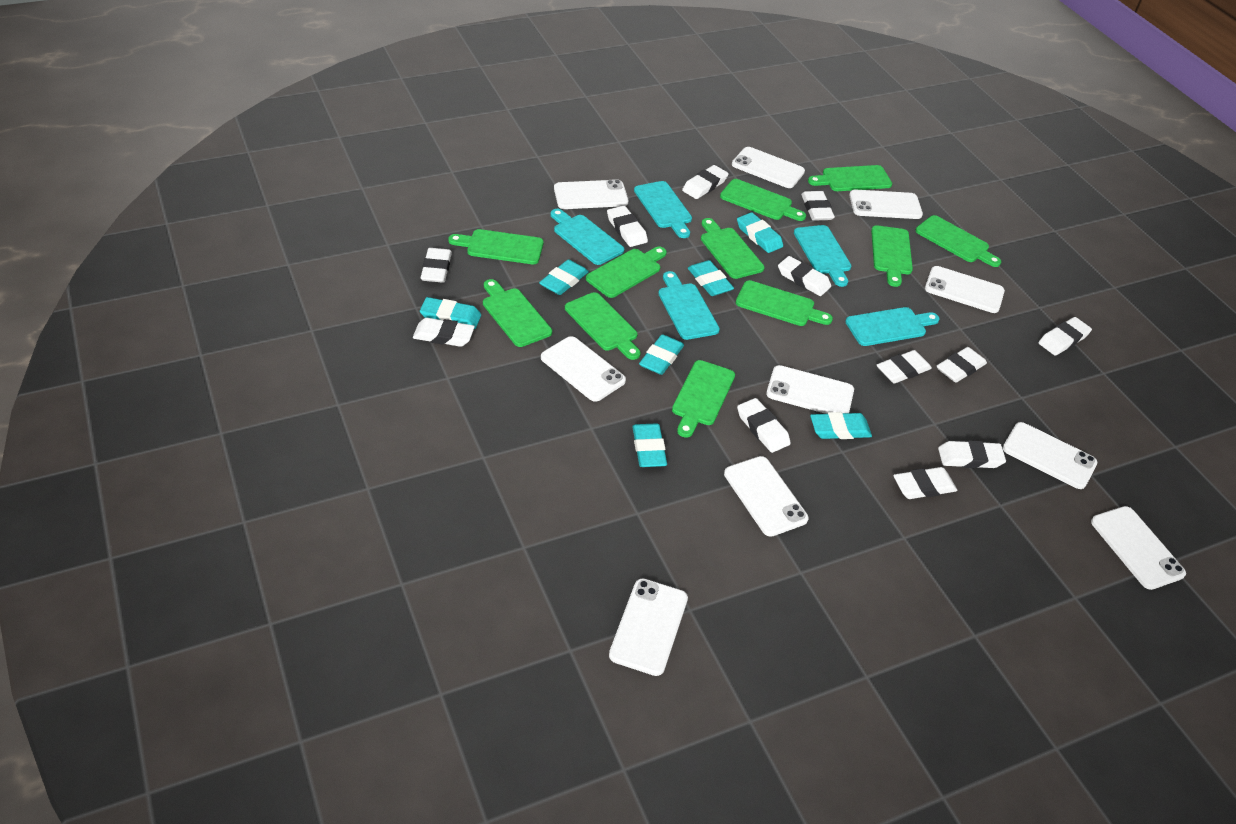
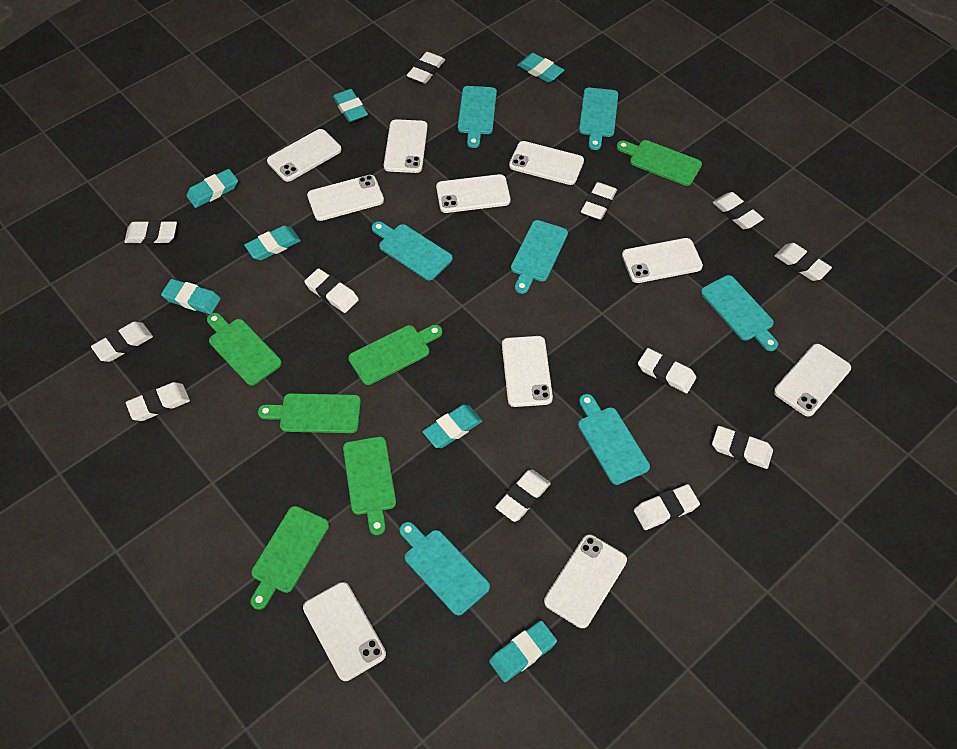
green cutting board: 11 -> 6
turquoise cutting board: 5 -> 7

